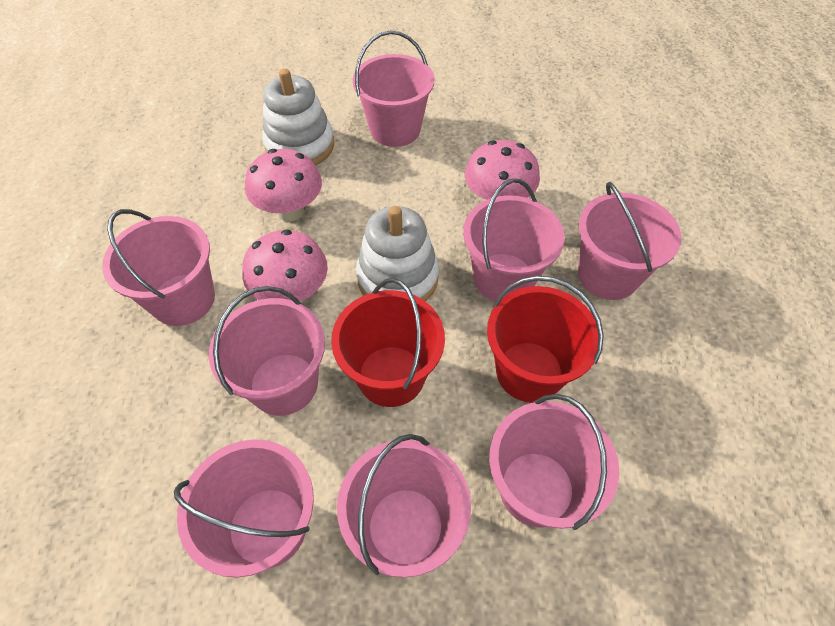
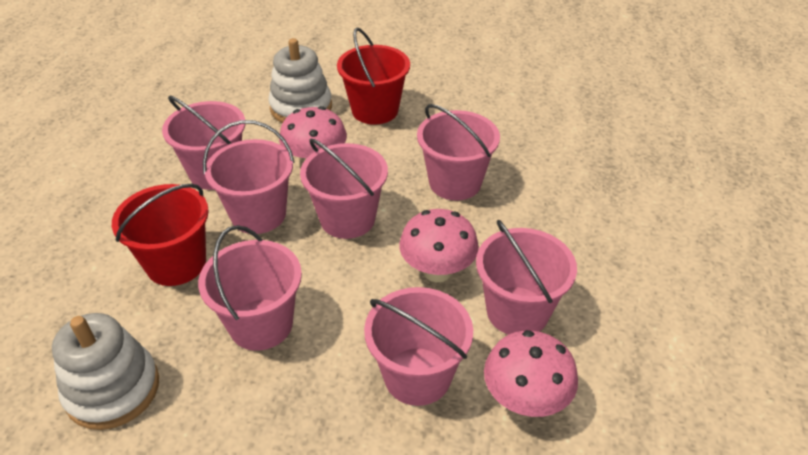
pink bucket: 8 -> 7

